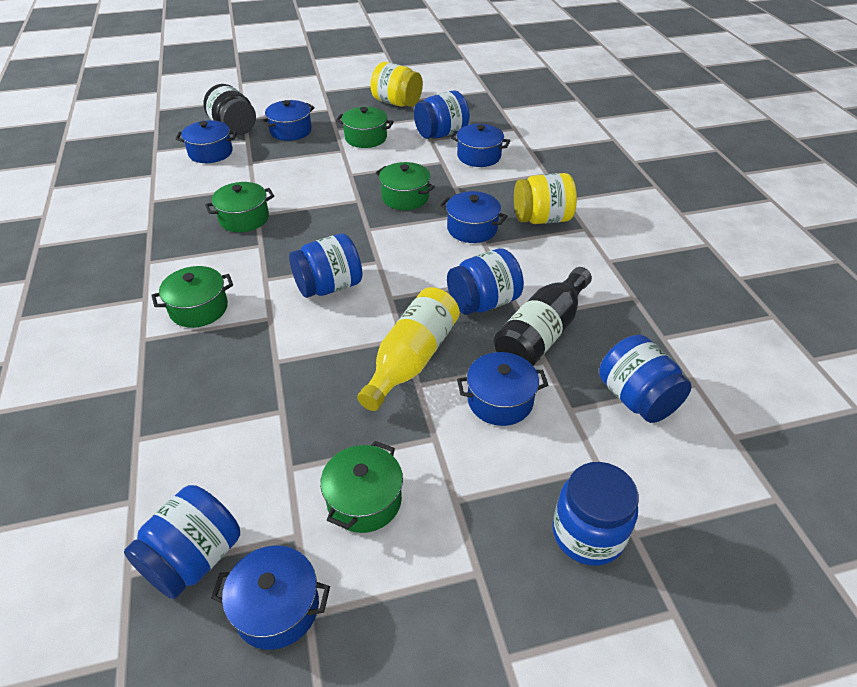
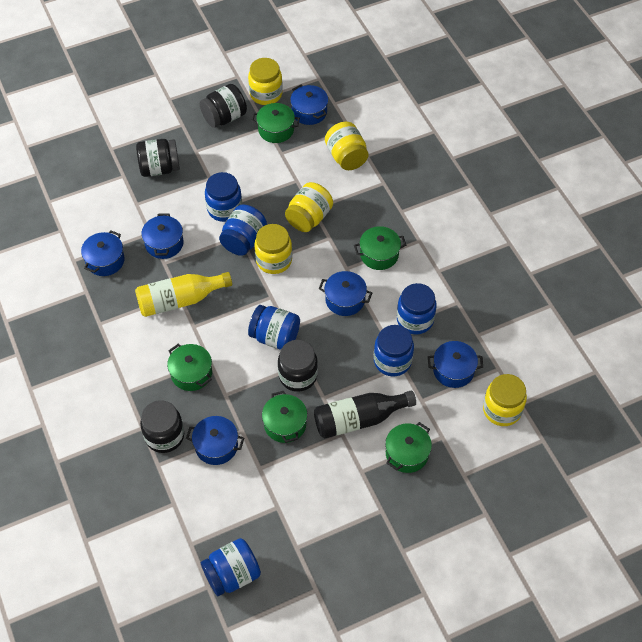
black jar: 1 -> 4
yellow jar: 2 -> 5

